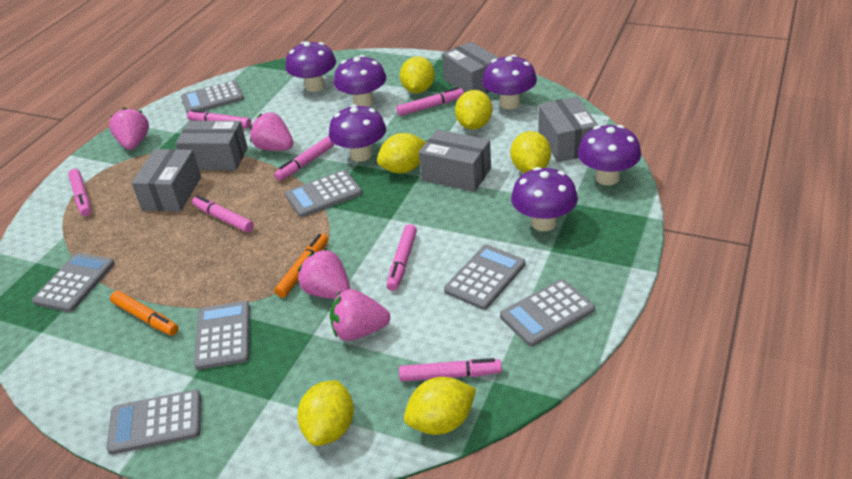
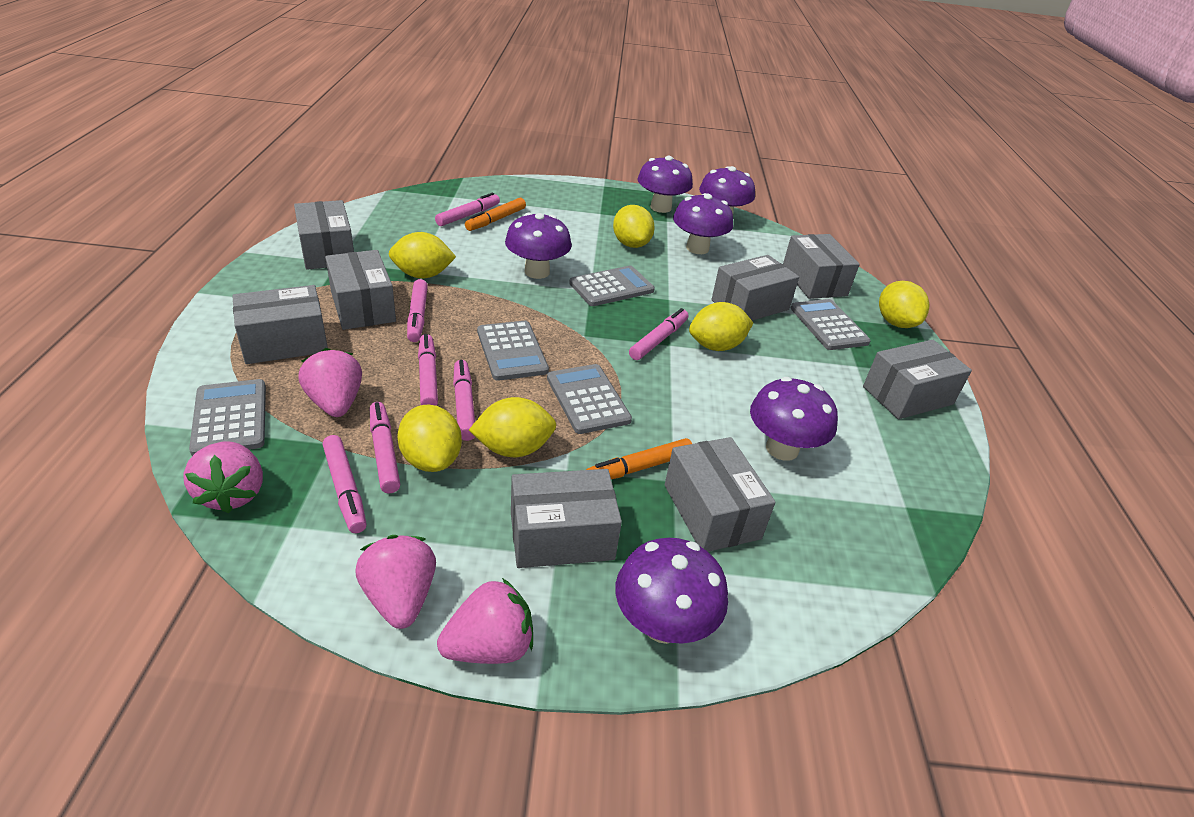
grey box: 5 -> 8
grey calculator: 7 -> 5

